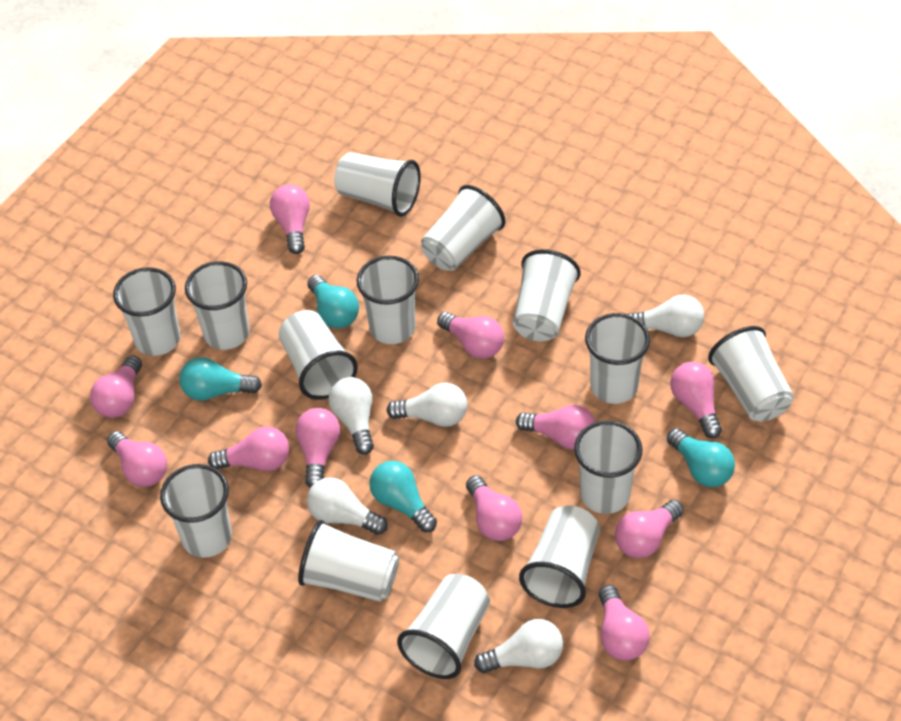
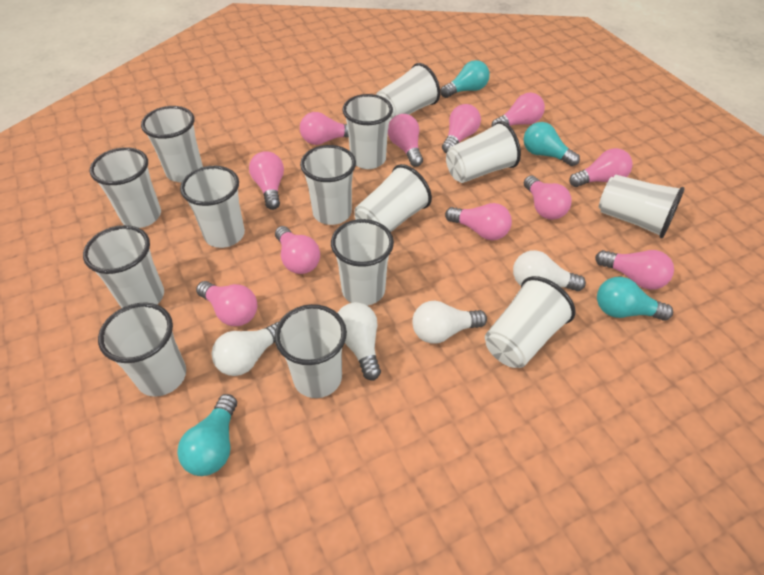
white light bulb: 5 -> 4

